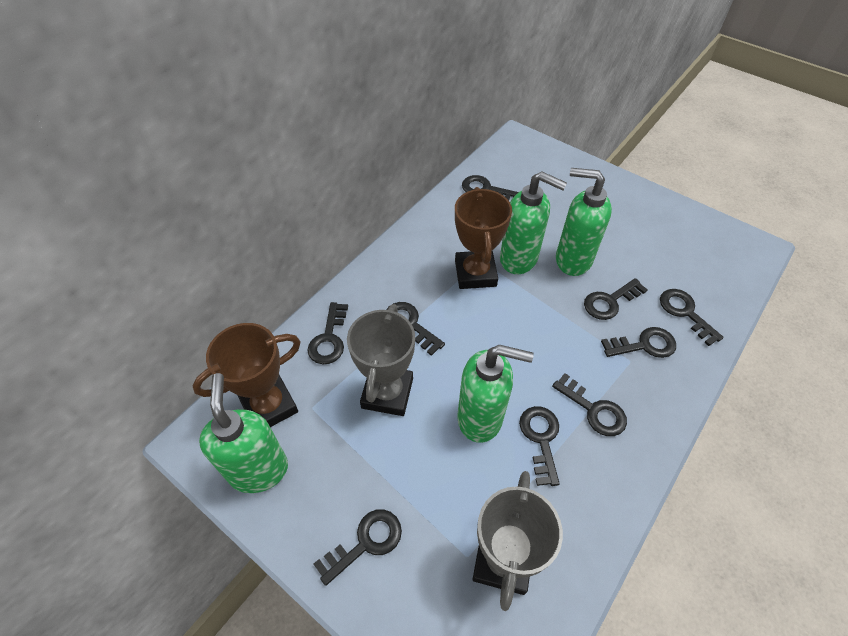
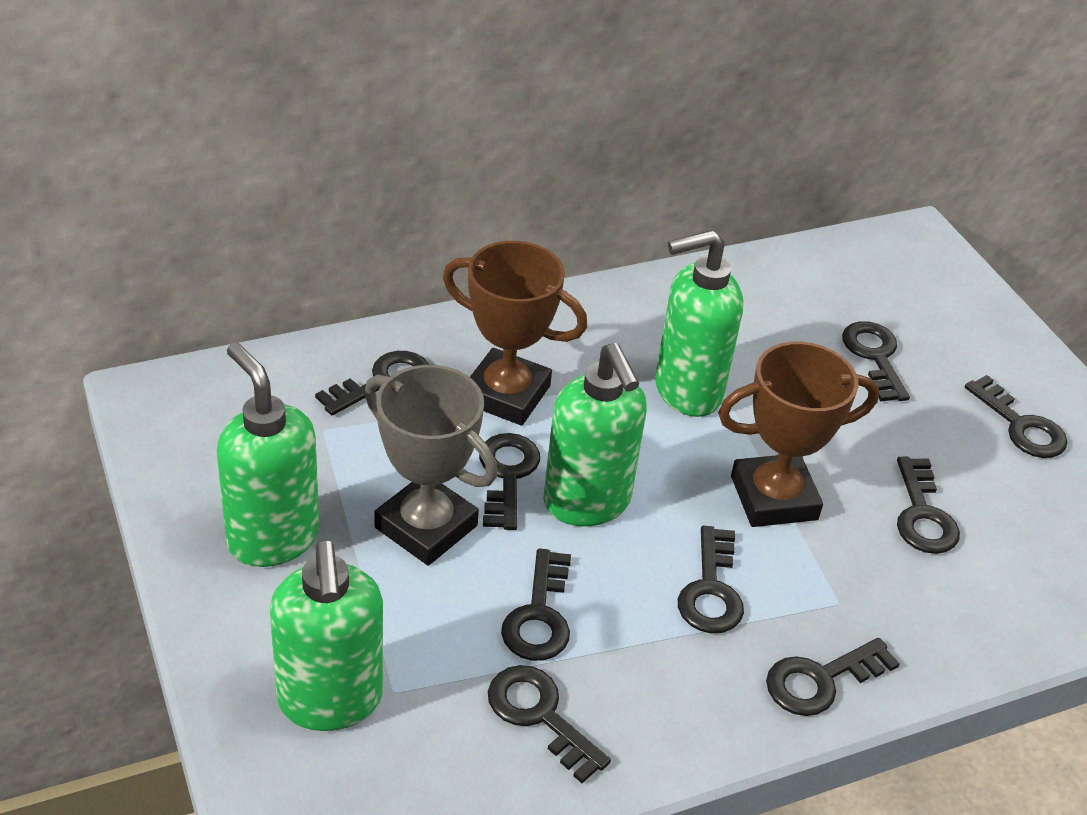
grey trophy: 2 -> 1

